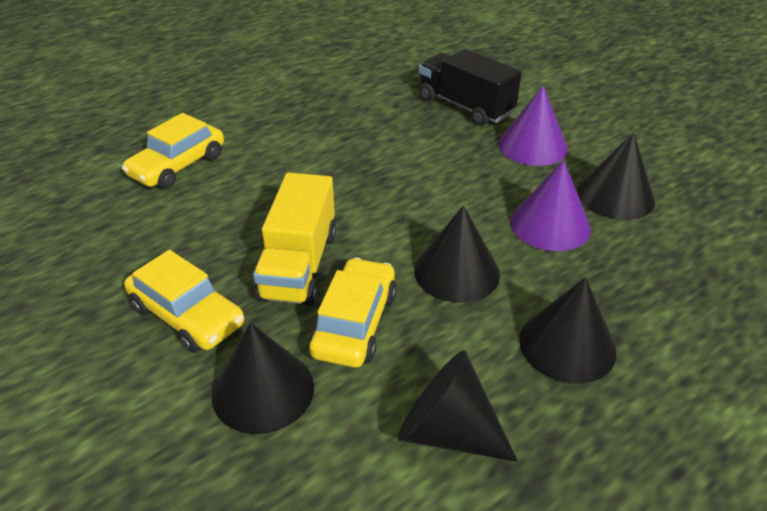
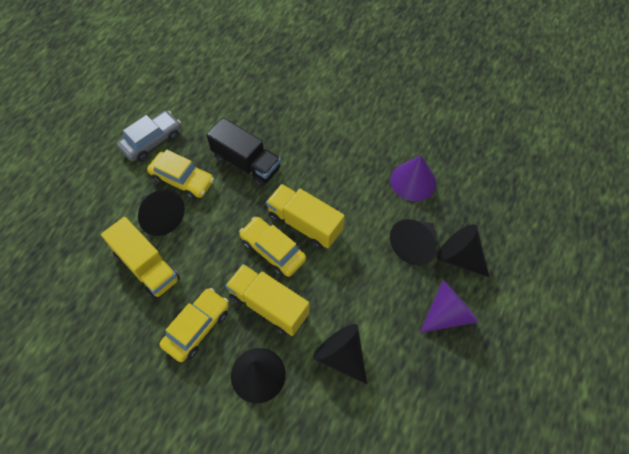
grey car: 0 -> 1
yellow truck: 1 -> 3

